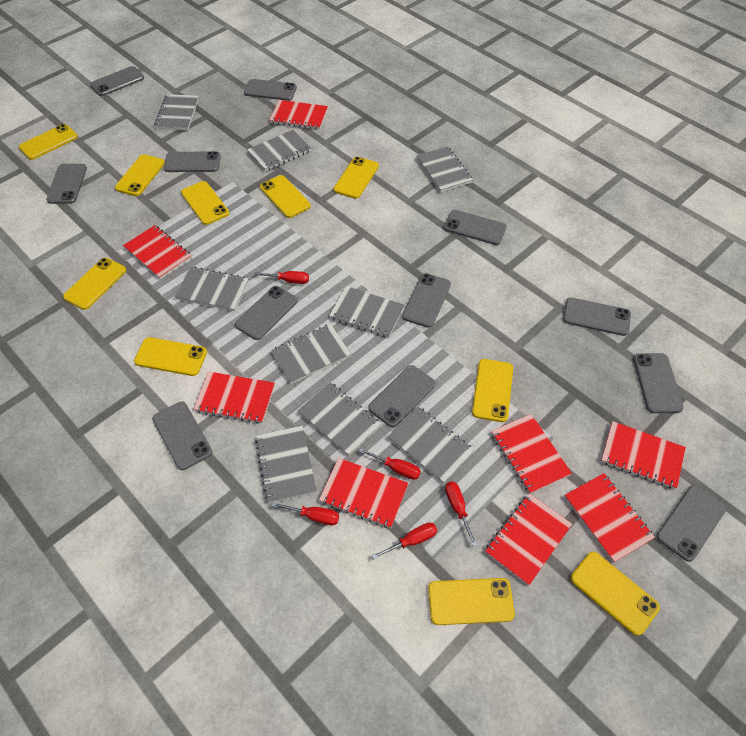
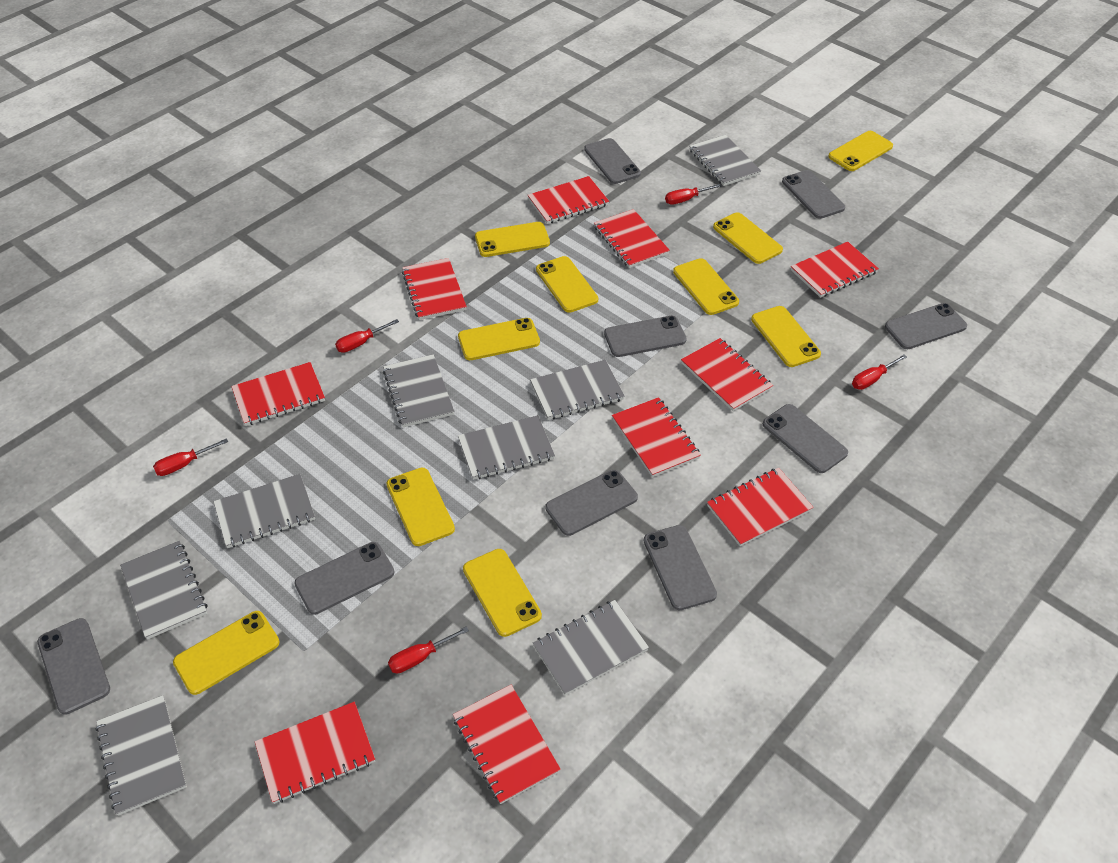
grey notebook: 9 -> 8
grey phone: 12 -> 9
red notebook: 8 -> 10

